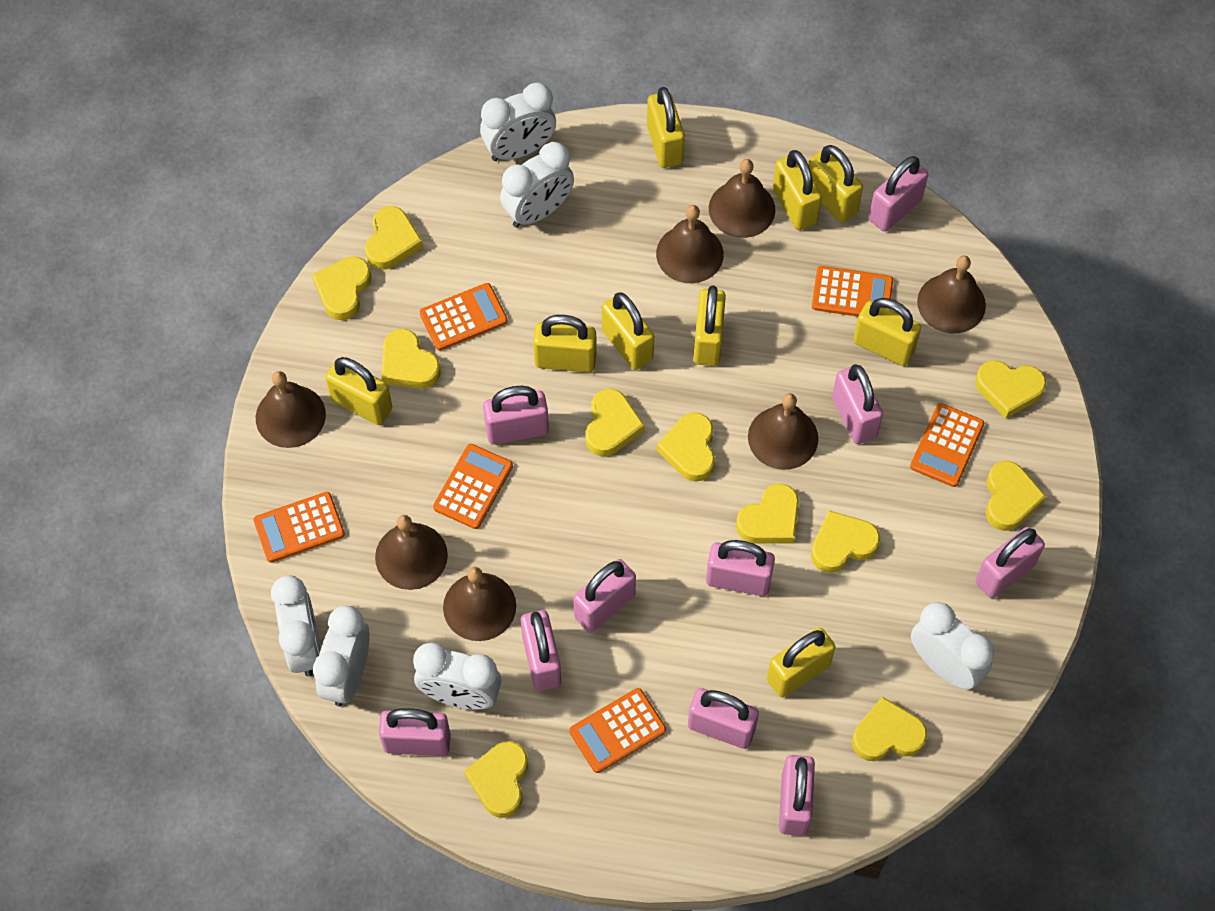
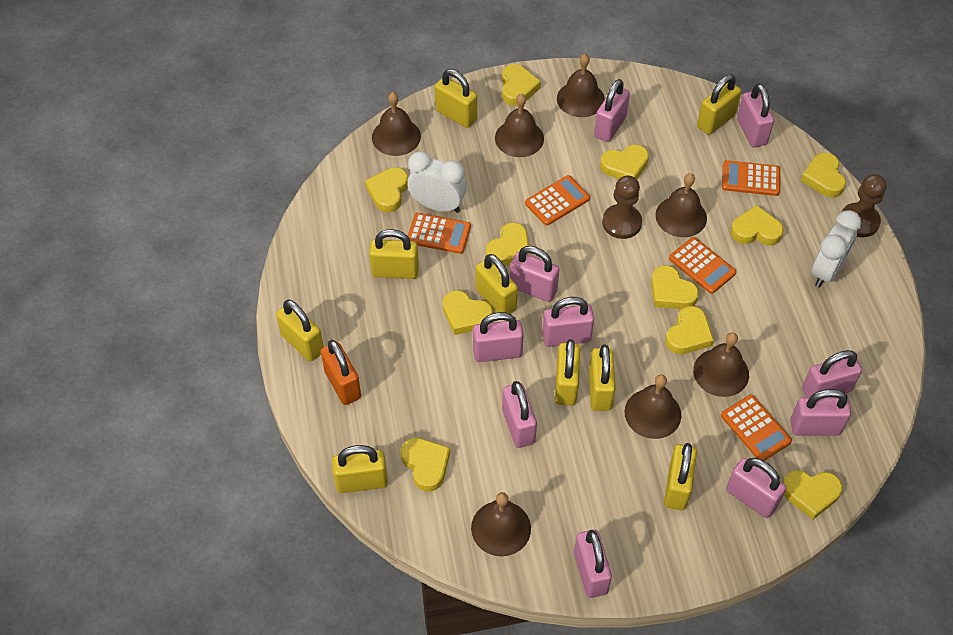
brown pawn: 0 -> 2
orange calculator: 6 -> 5
orange padlock: 0 -> 1
white clock: 6 -> 2

